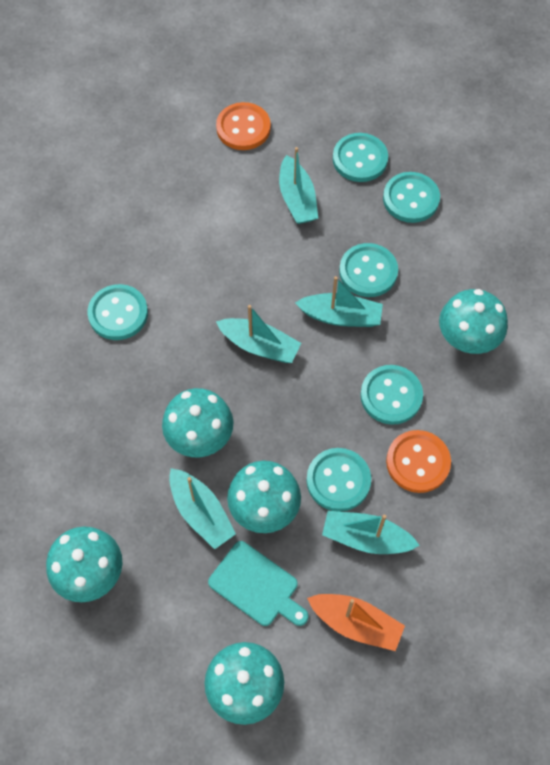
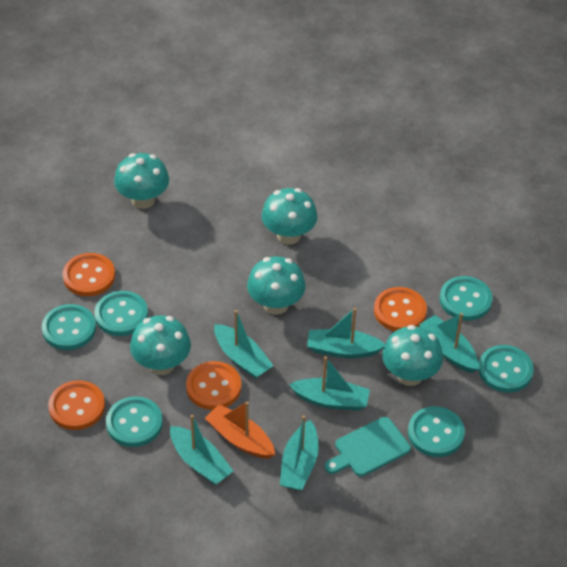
orange button: 2 -> 4
turquoise boat: 5 -> 6

